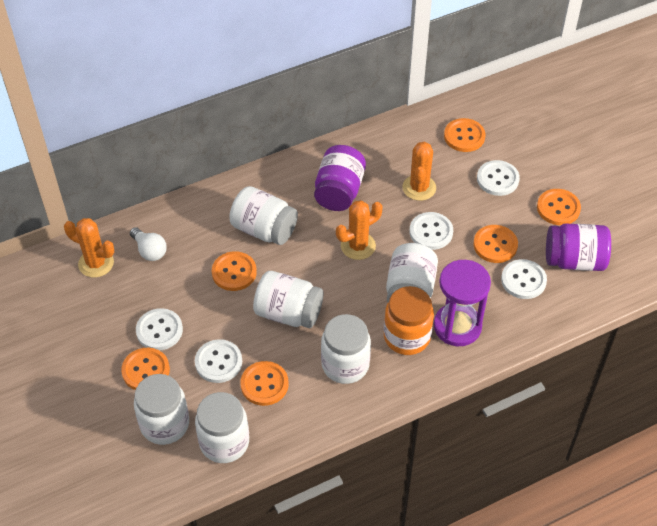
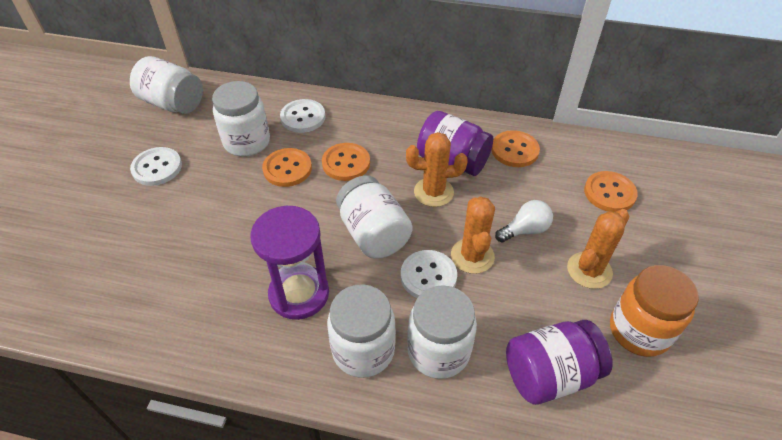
orange button: 6 -> 4
white button: 5 -> 3
white jar: 6 -> 5

